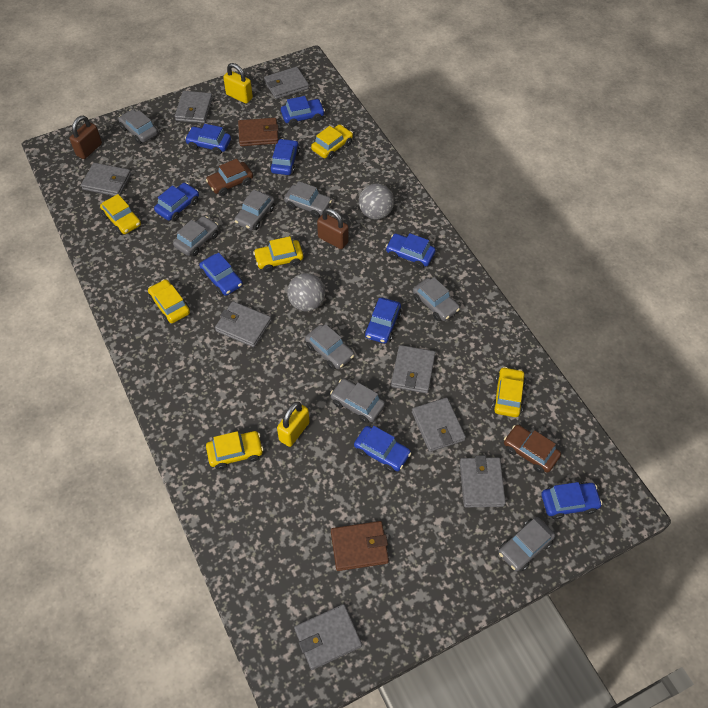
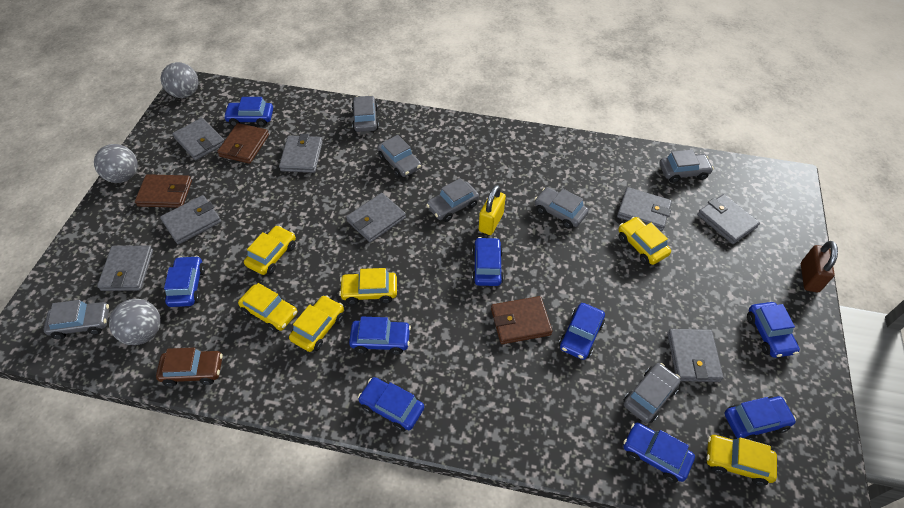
brown car: 2 -> 1
brown padlock: 2 -> 1
brown wallet: 2 -> 3
grey ball: 2 -> 3
grey car: 8 -> 7
yellow padlock: 2 -> 1

